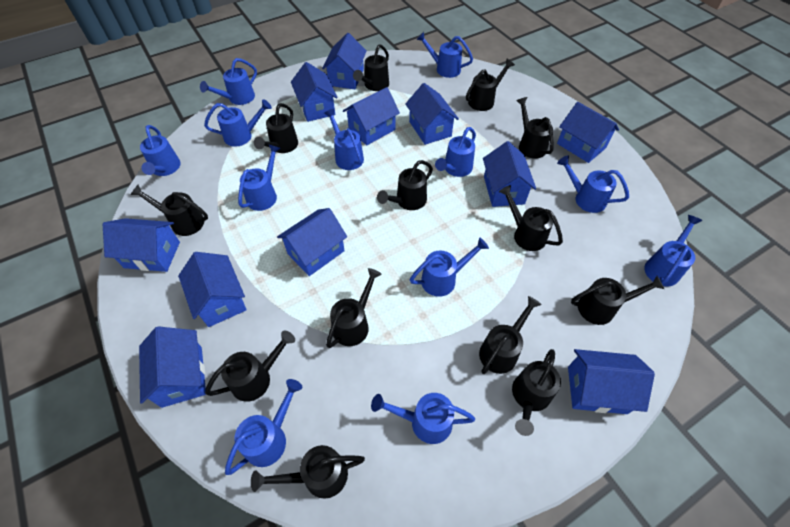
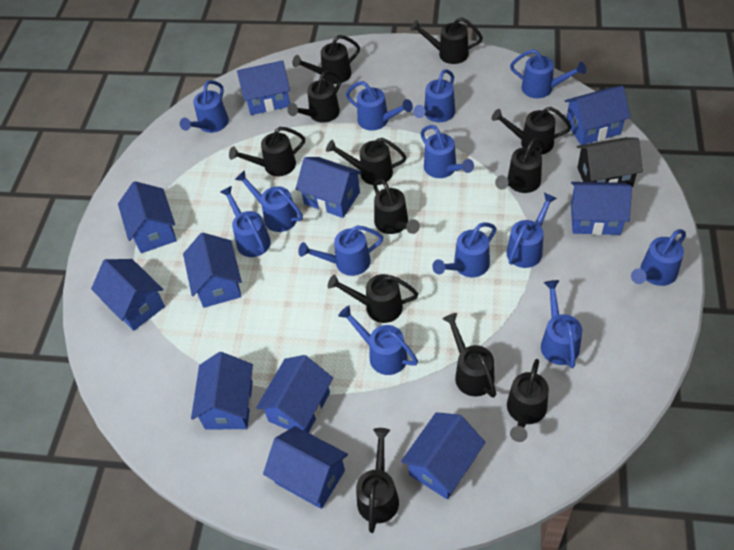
black house: 0 -> 1
black watering can: 13 -> 12
blue watering can: 12 -> 13

